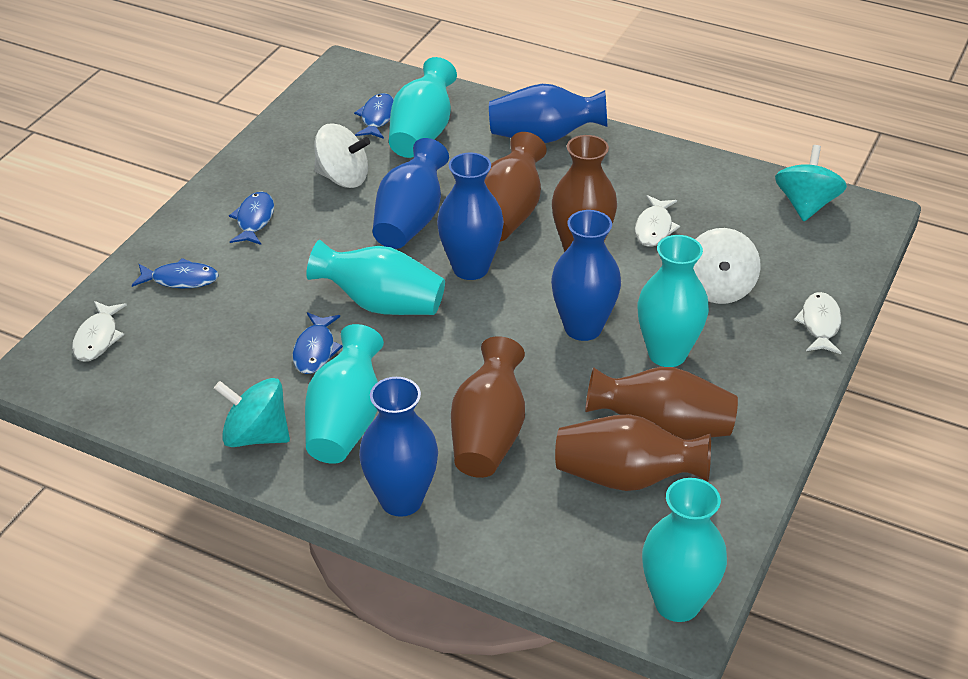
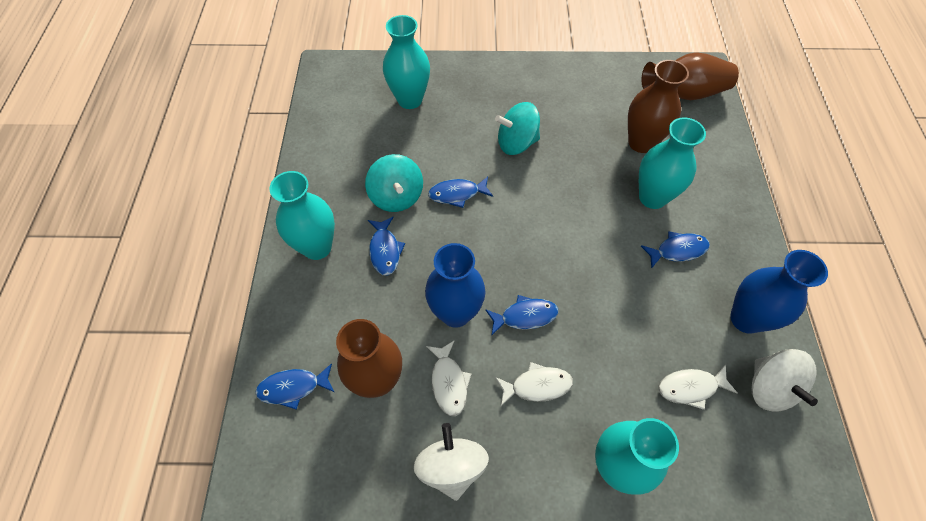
blue fish: 4 -> 5
blue vase: 5 -> 2
brown vase: 5 -> 3
turquoise vase: 5 -> 4

